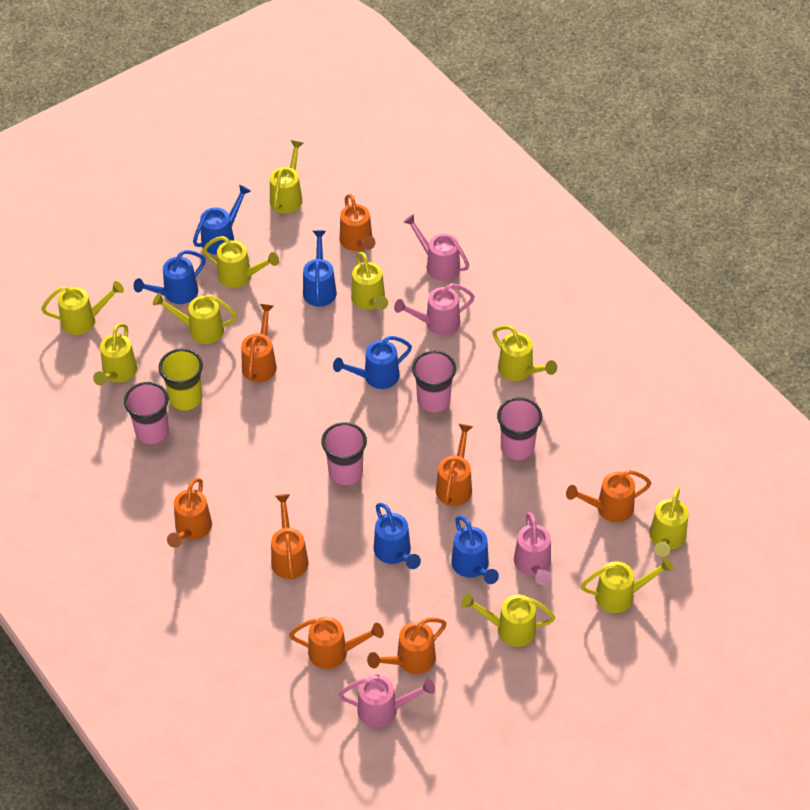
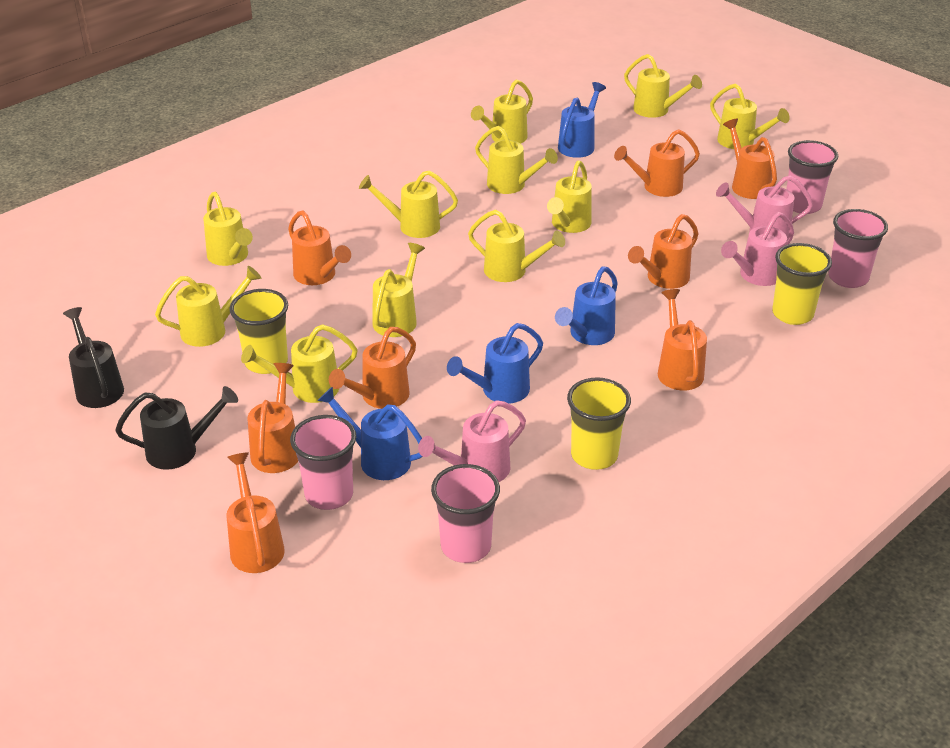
black watering can: 0 -> 2
blue watering can: 6 -> 4
pink watering can: 4 -> 3
yellow cup: 1 -> 3
yellow watering can: 10 -> 11

